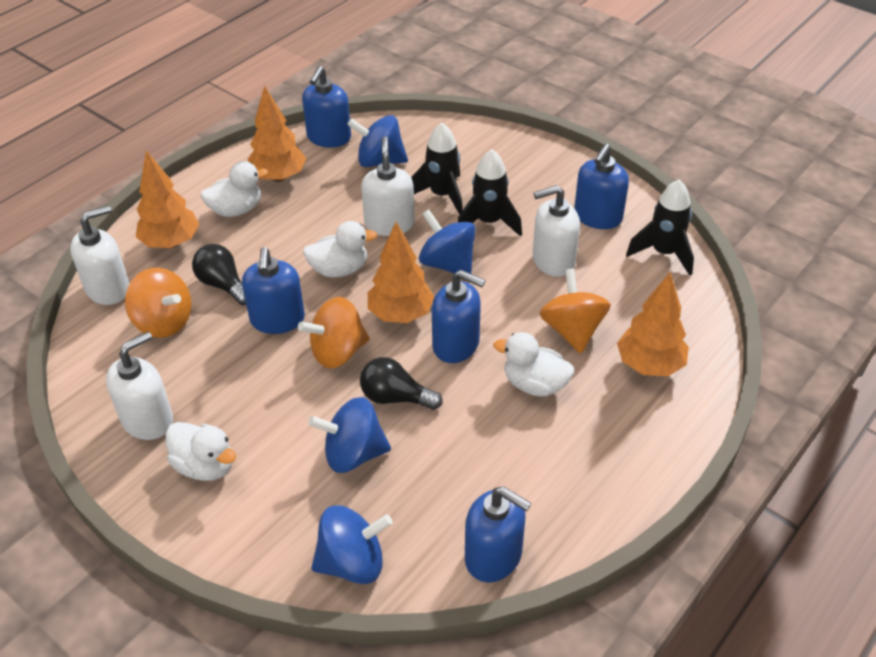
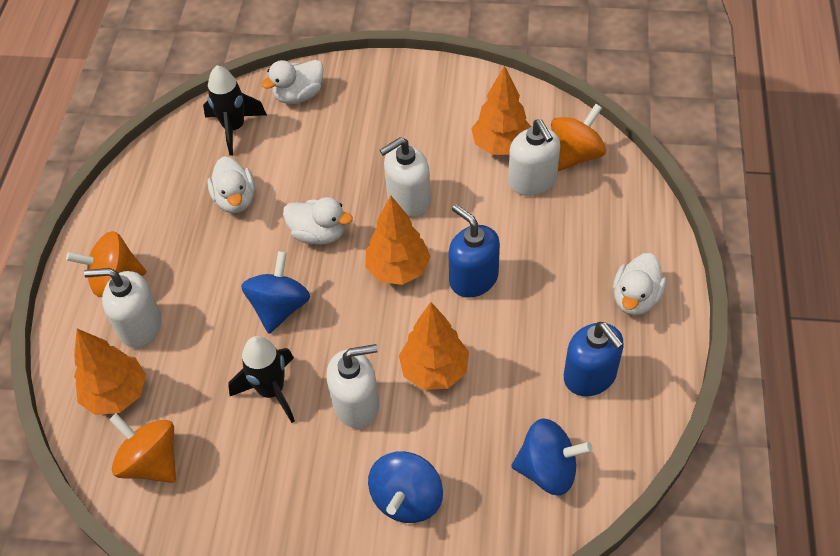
black light bulb: 2 -> 0
black rocket: 3 -> 2
blue soap dispenser: 5 -> 2
blue spinning top: 4 -> 3

